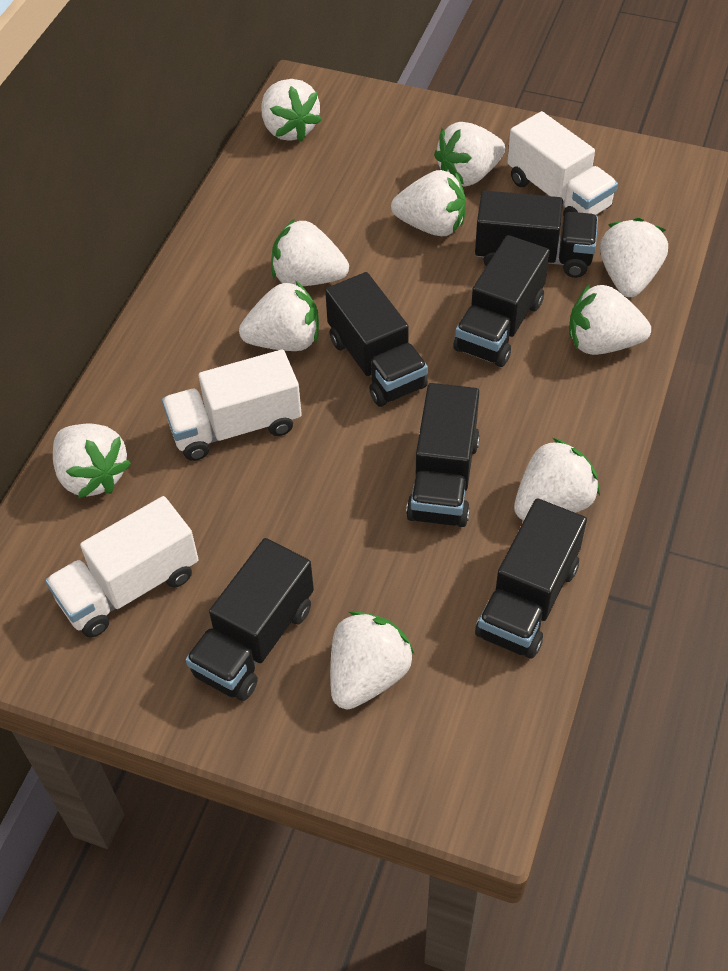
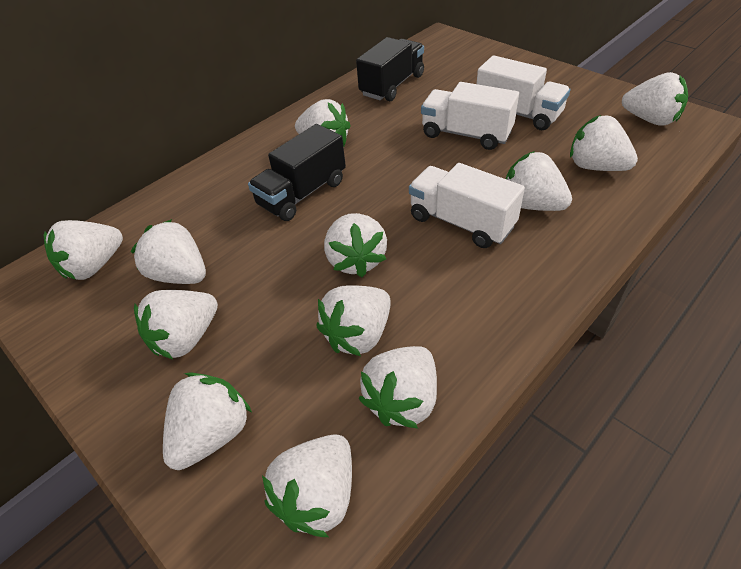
black truck: 6 -> 2
white strawberry: 10 -> 12

